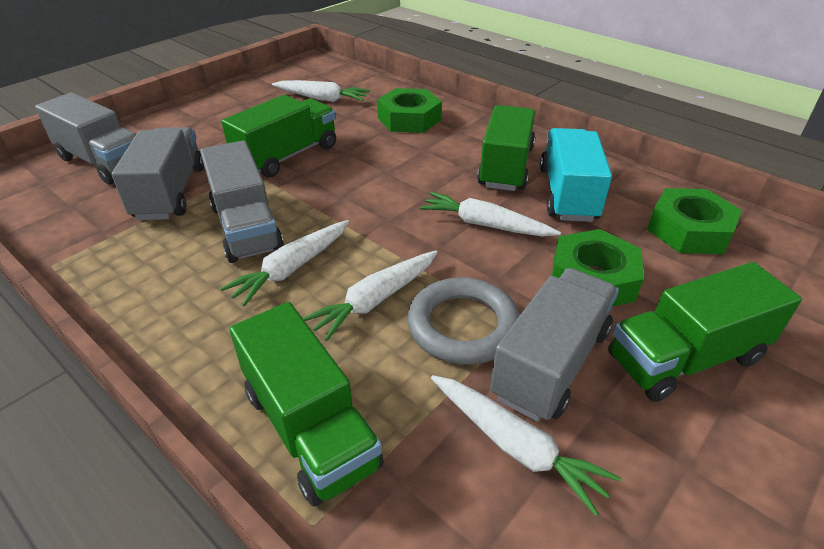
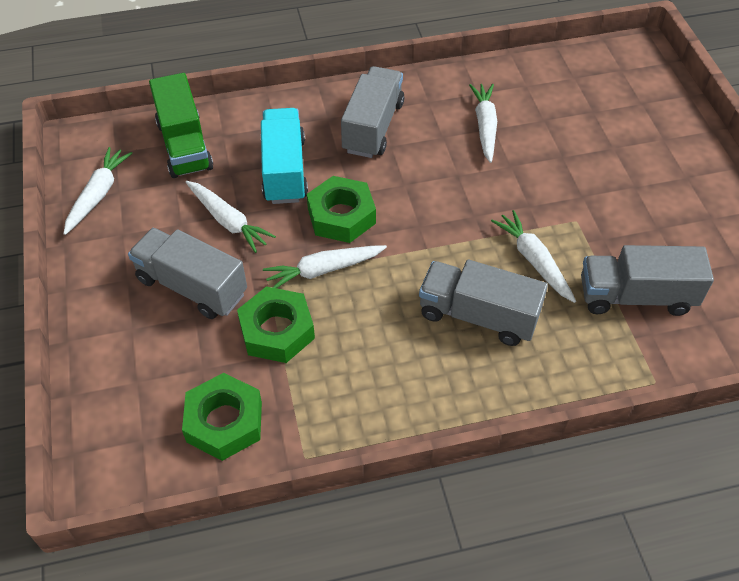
green truck: 4 -> 1
grey ring: 1 -> 0

